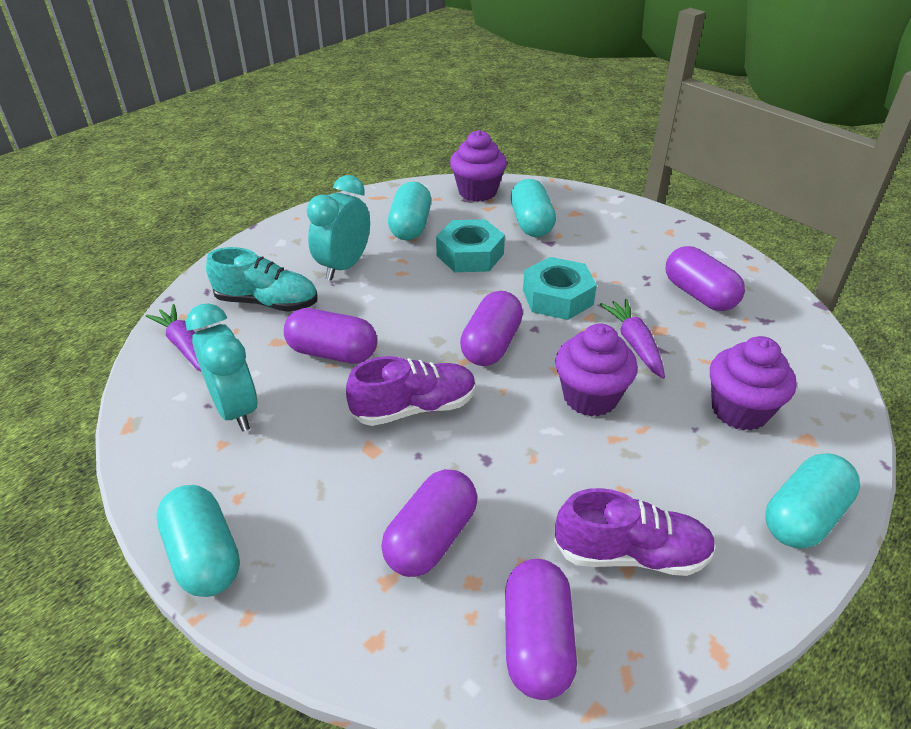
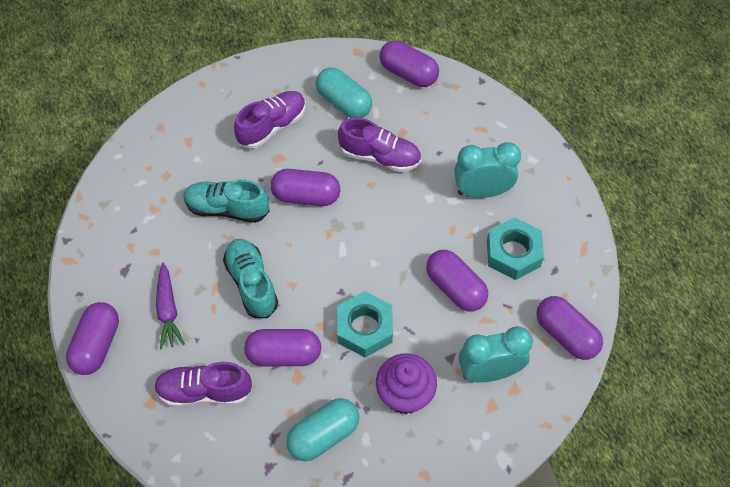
purple capsule: 5 -> 6
purple carrot: 2 -> 1
purple cupcake: 3 -> 1
purple shoe: 2 -> 3
turquoise capsule: 4 -> 2
turquoise shoe: 1 -> 2

